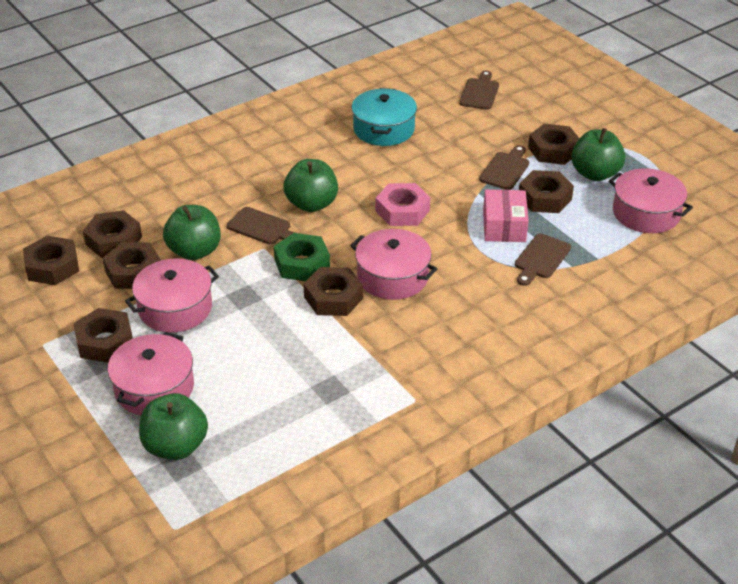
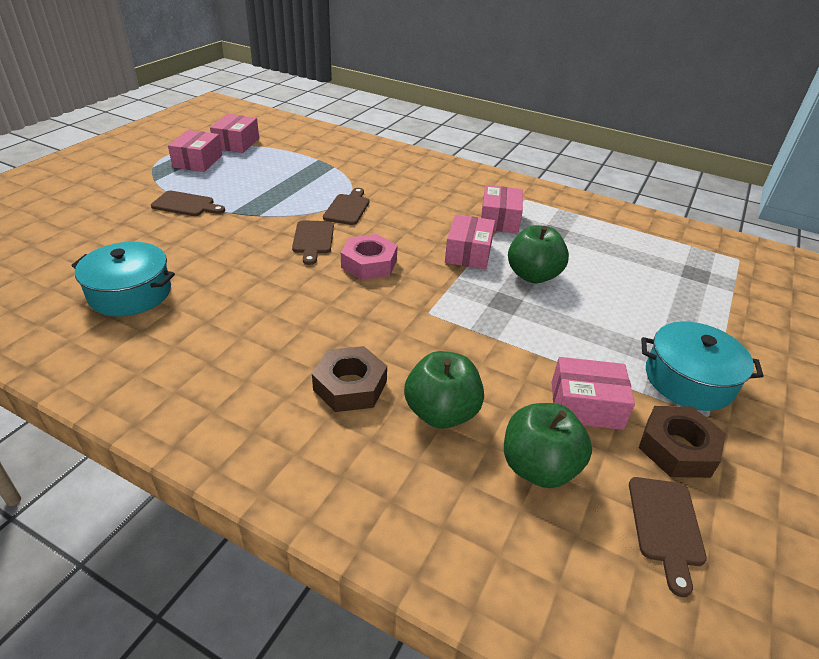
brown nut: 7 -> 2
green apple: 4 -> 3
green nut: 1 -> 0
pink box: 1 -> 5
pink pot: 4 -> 0
turquoise pot: 1 -> 2

